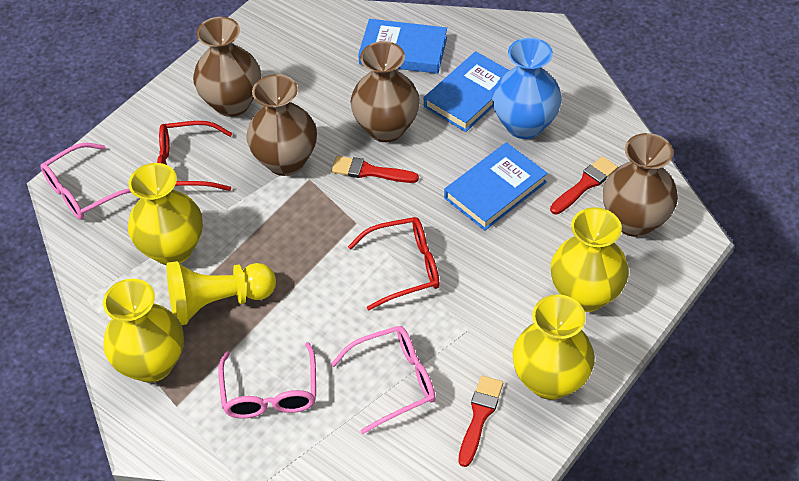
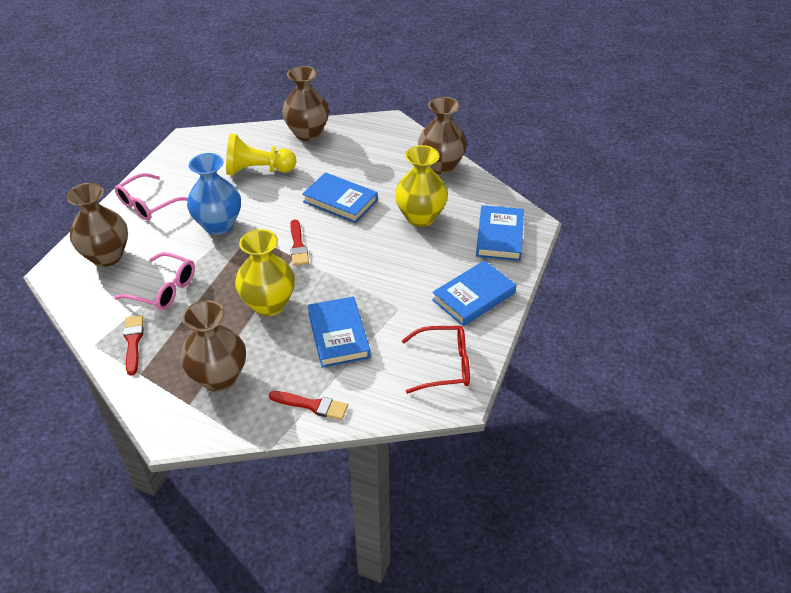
blue book: 3 -> 4
pink glasses: 3 -> 2
red glasses: 2 -> 1
yellow vase: 4 -> 2

